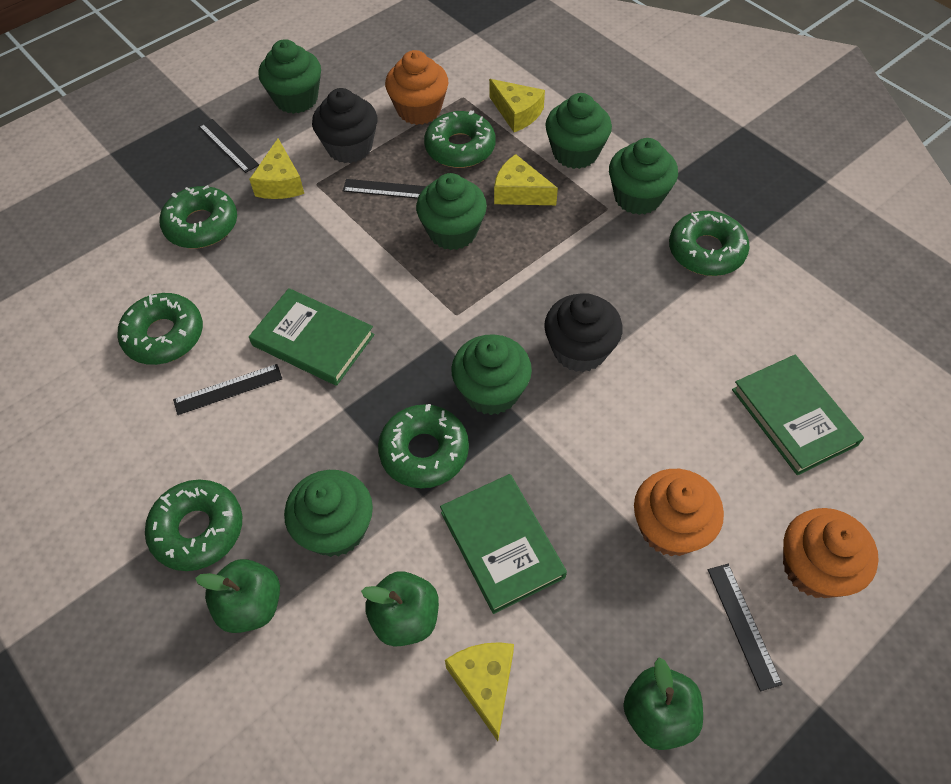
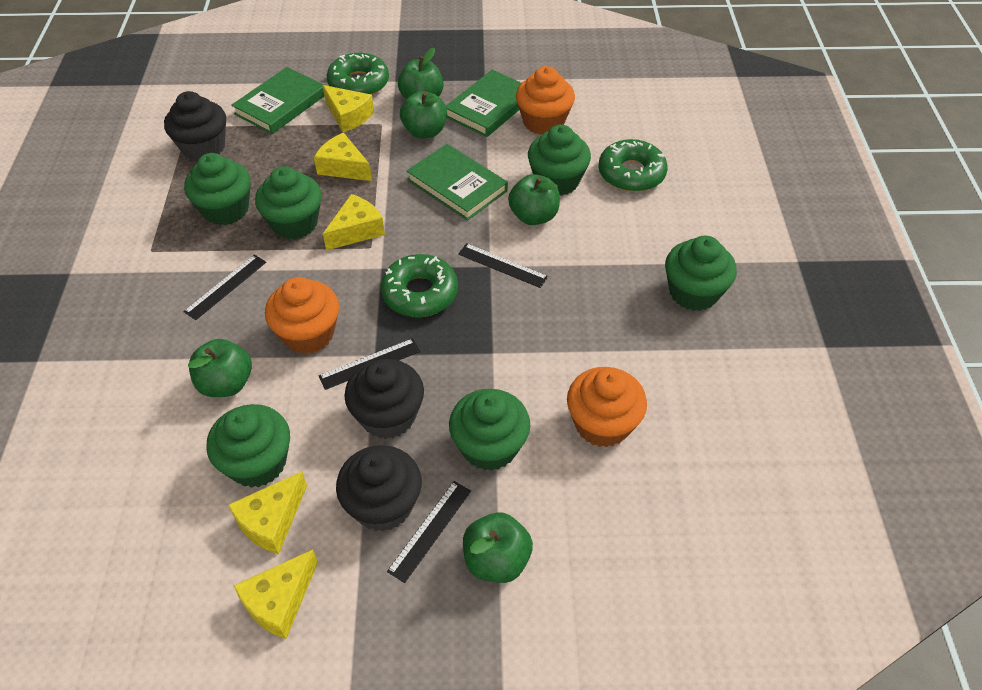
black cupcake: 2 -> 3
green apple: 3 -> 5
green donut: 6 -> 3
yellow cheese: 4 -> 5

